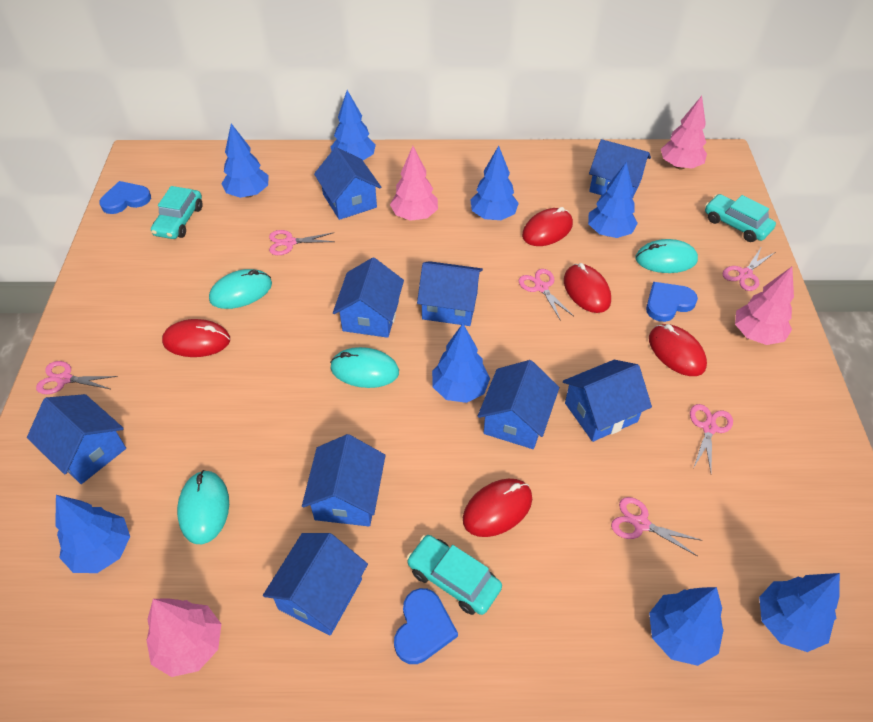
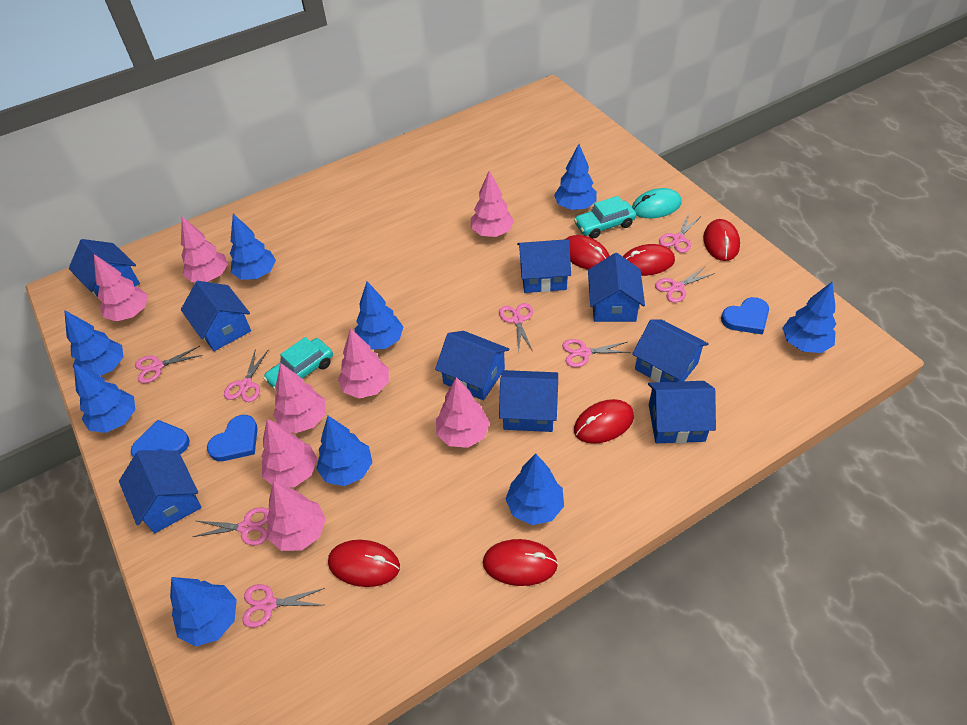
blue tree: 8 -> 9
pink scissors: 6 -> 8
pink tree: 4 -> 8
red mouse: 5 -> 6
turquoise car: 3 -> 2
turquoise mouse: 4 -> 1

